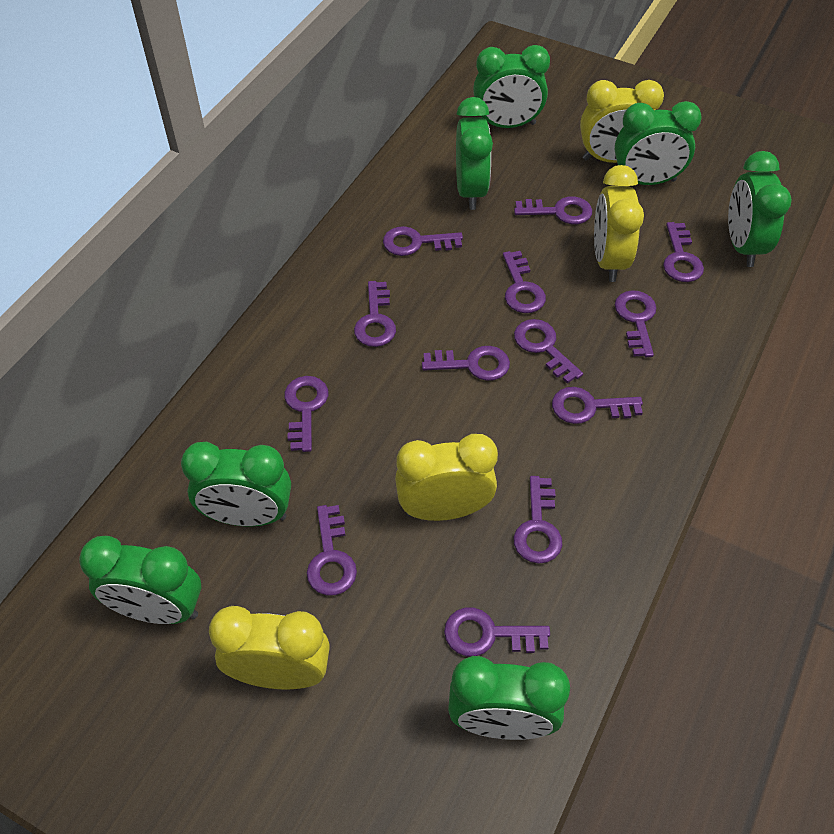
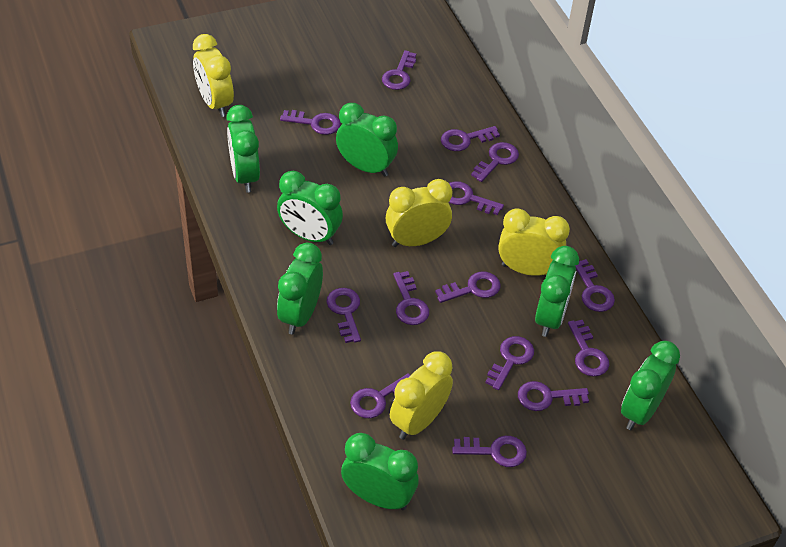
purple key: 13 -> 14

